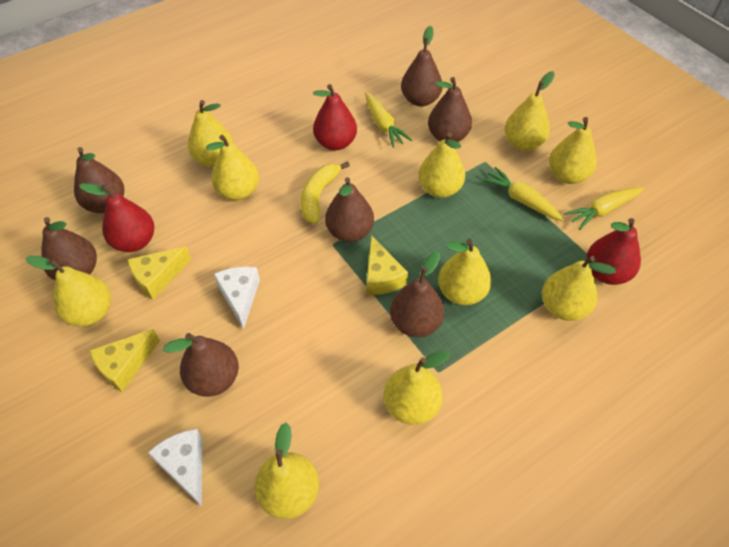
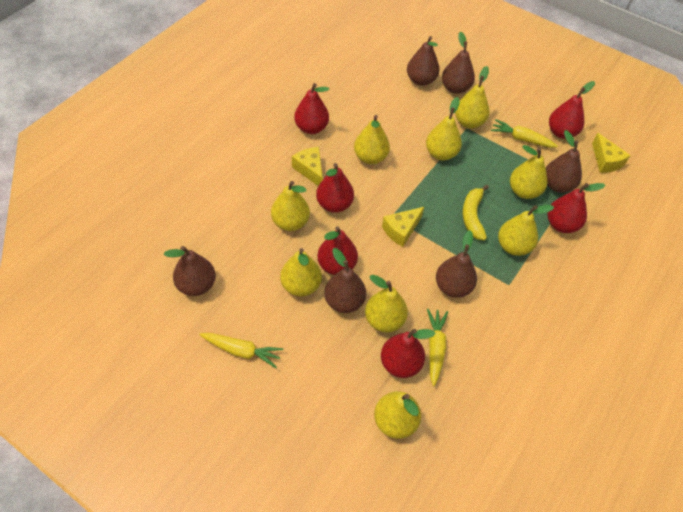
brown pear: 7 -> 6
red pear: 3 -> 6
white cheese: 2 -> 0
yellow pear: 10 -> 9

